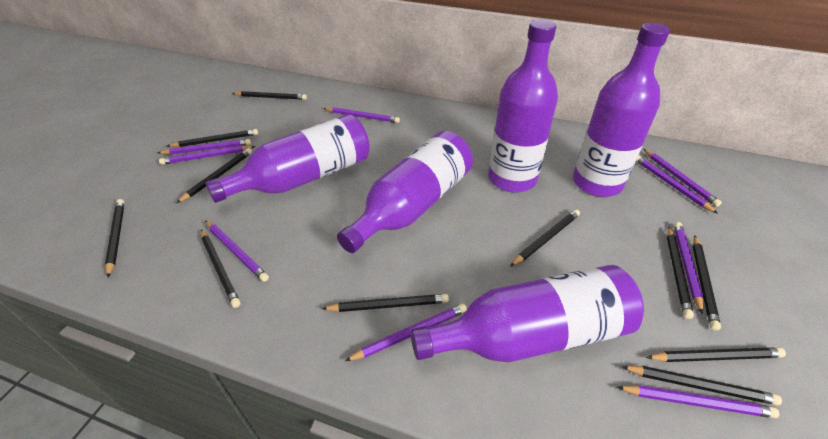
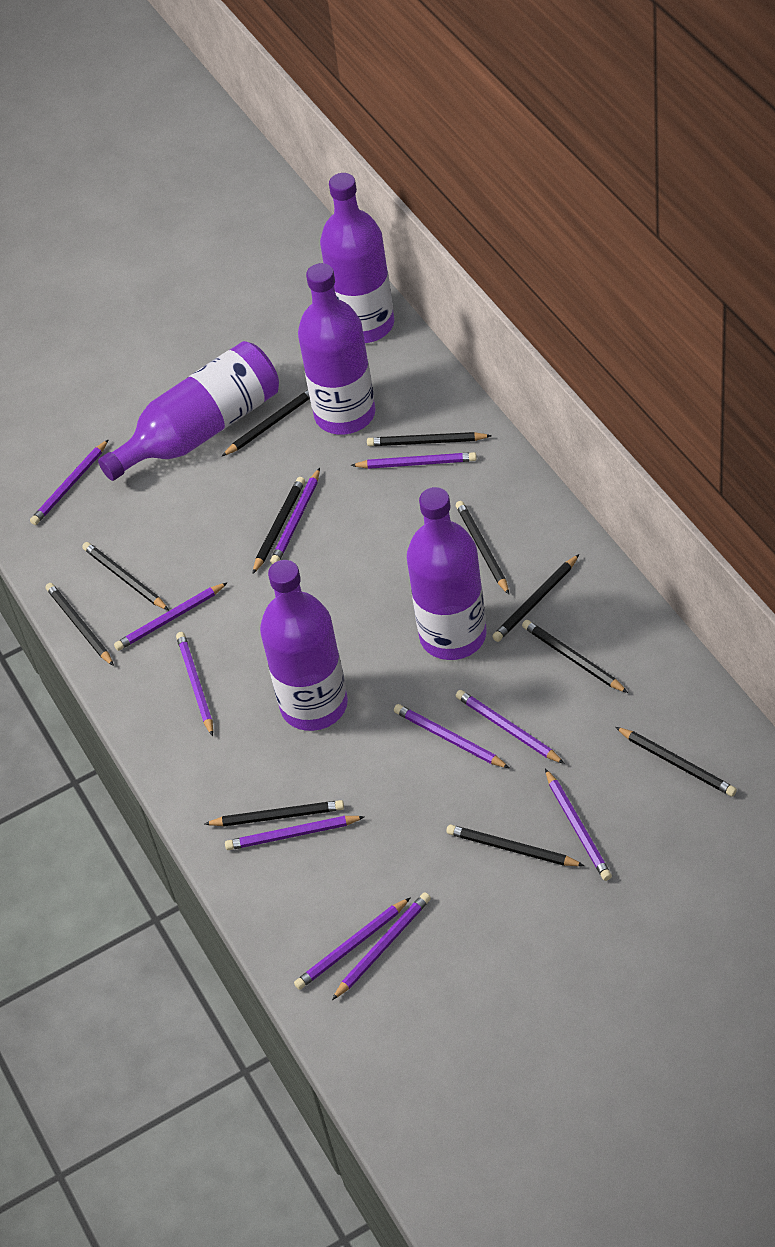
purple pencil: 9 -> 11

